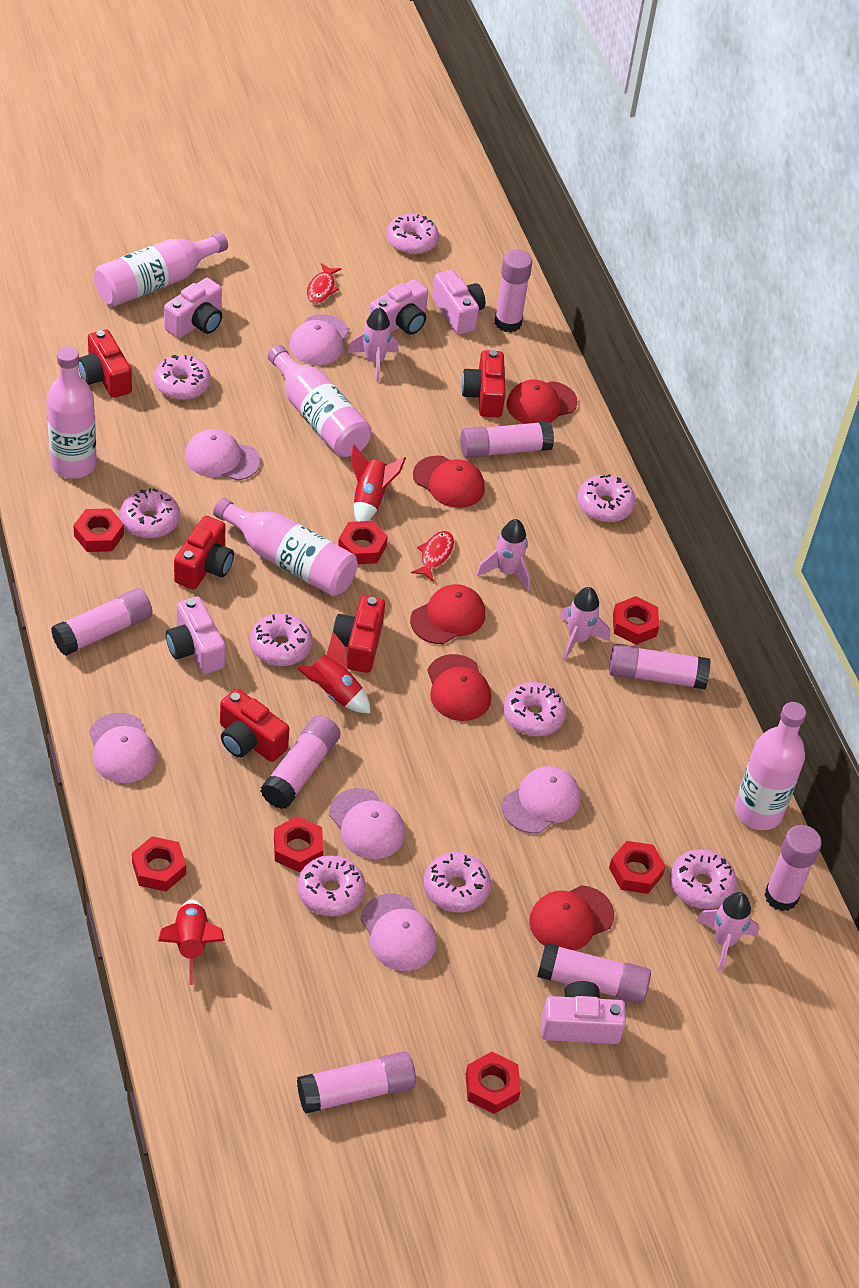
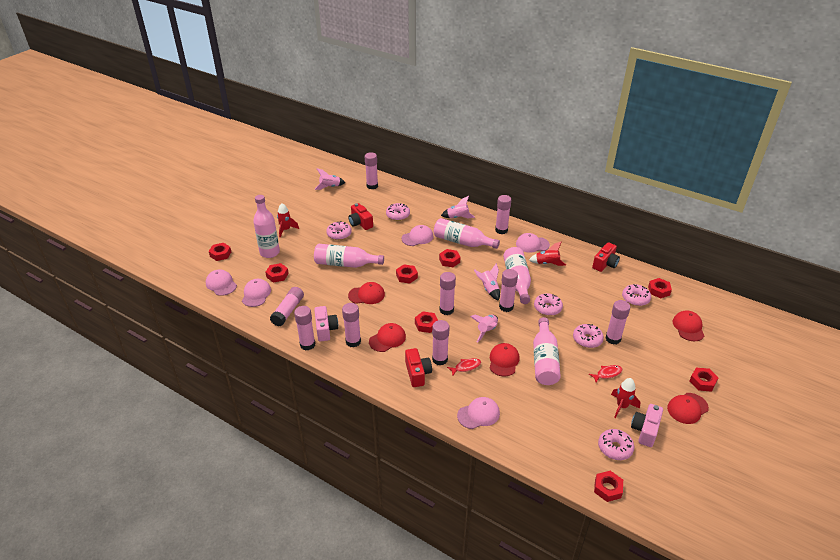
pink camera: 5 -> 2
pink cap: 6 -> 5
pink donut: 9 -> 6
pink glue stick: 8 -> 9
red camera: 5 -> 3
red nut: 7 -> 8

